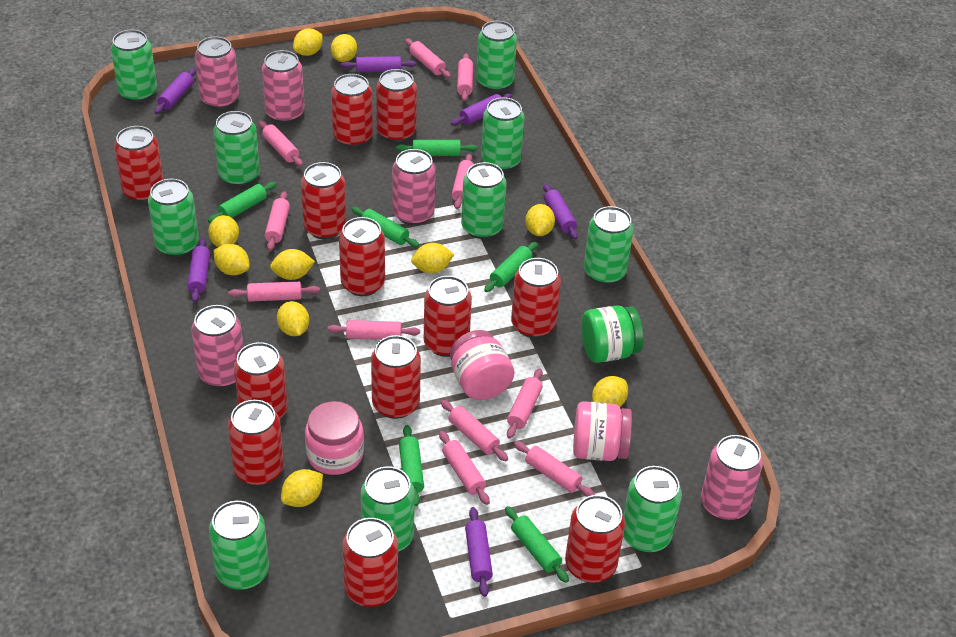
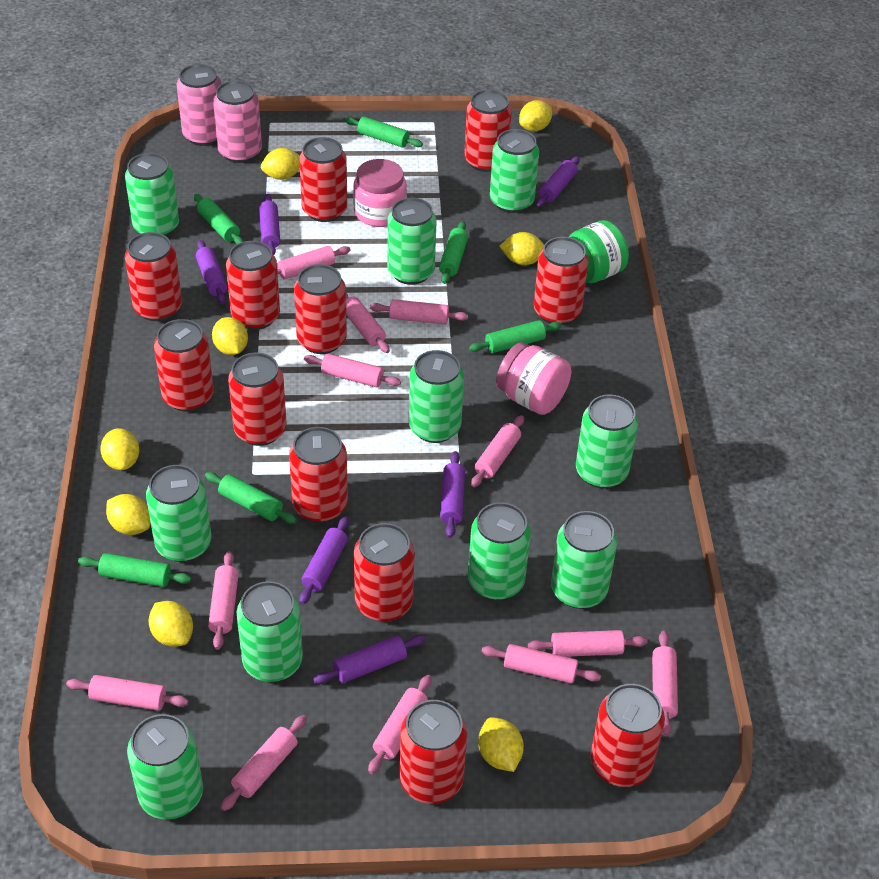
pink can: 5 -> 2
pink jar: 3 -> 2
pink rolling pin: 11 -> 12
yellow lemon: 10 -> 8

